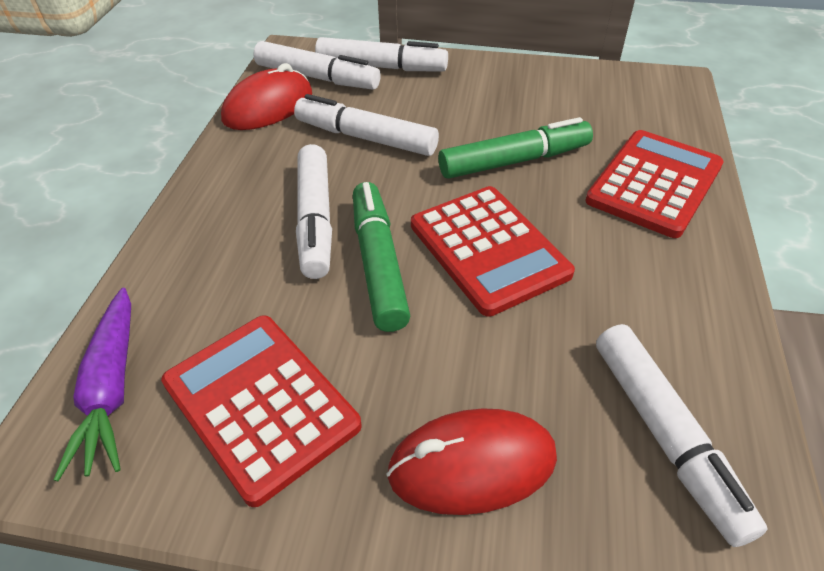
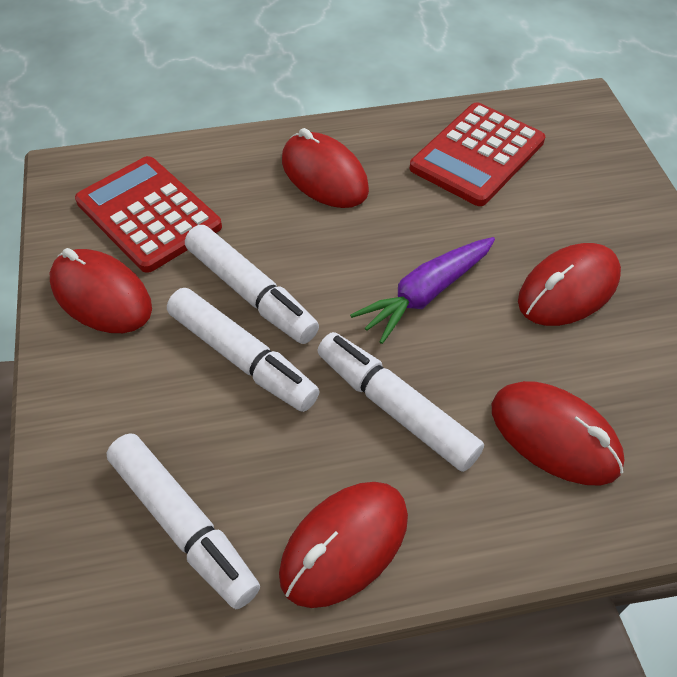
green marker: 2 -> 0
red calculator: 3 -> 2
red mouse: 2 -> 5
white marker: 5 -> 4

